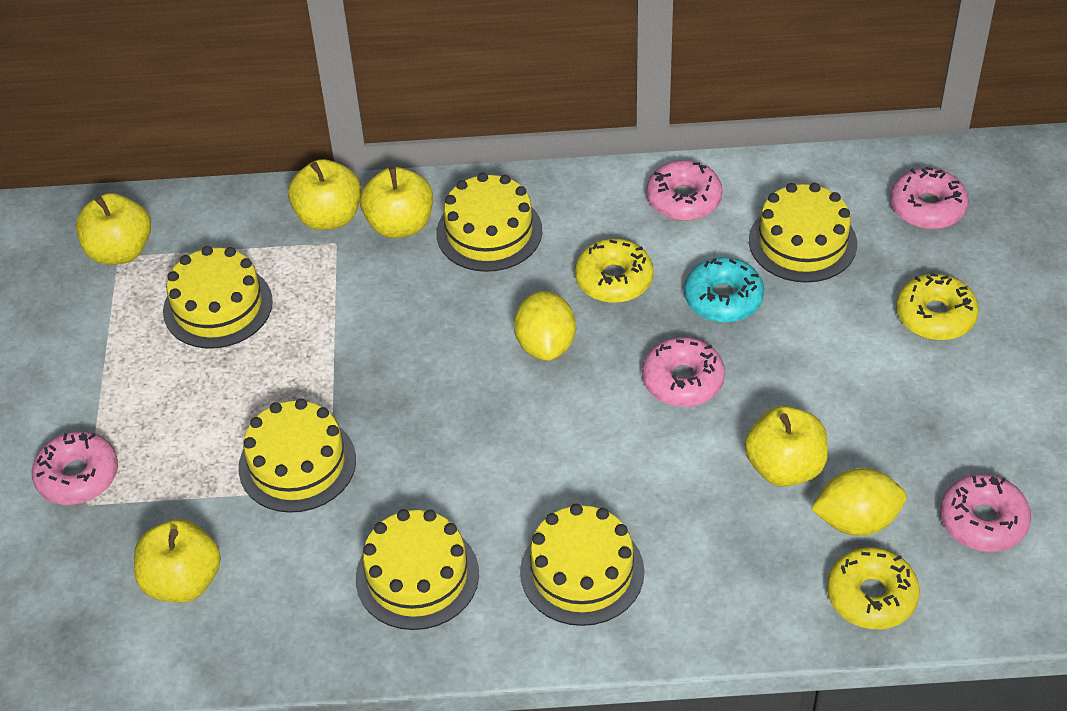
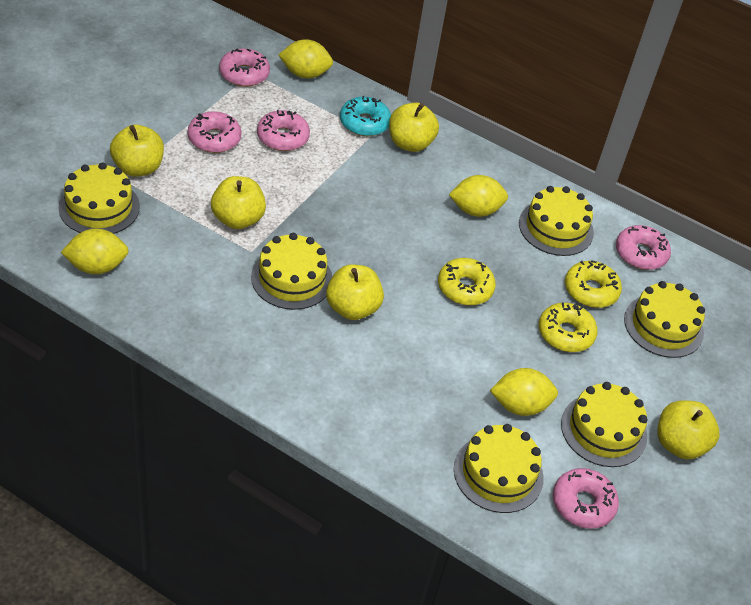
yellow lemon: 2 -> 4

